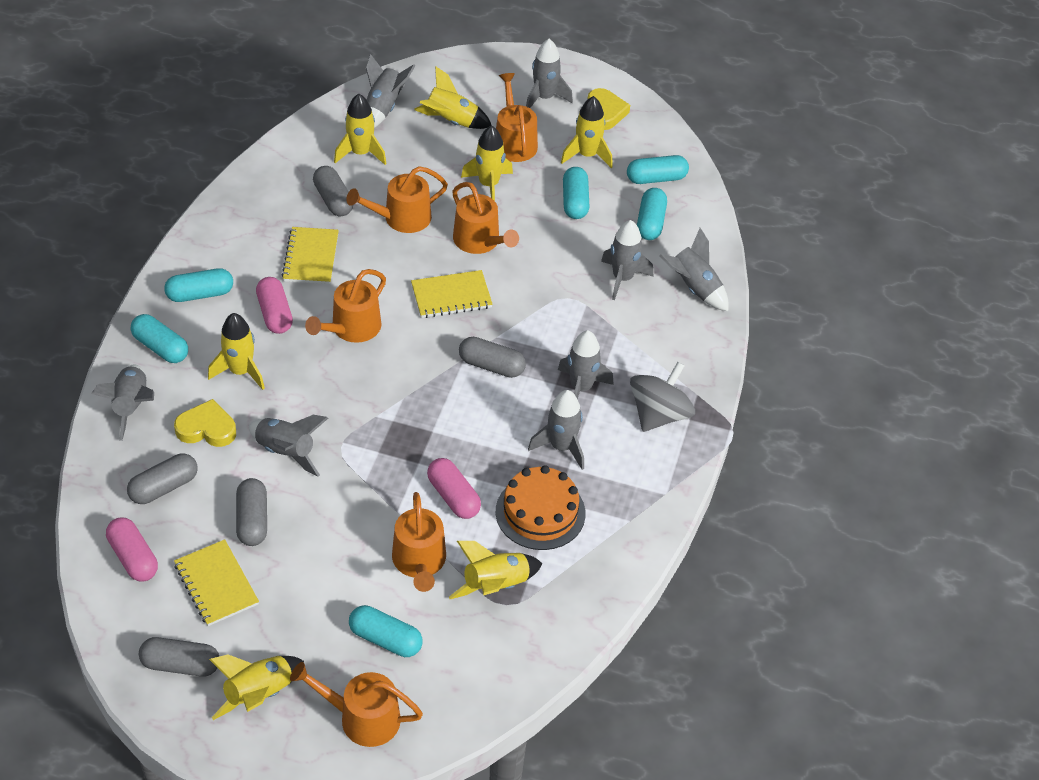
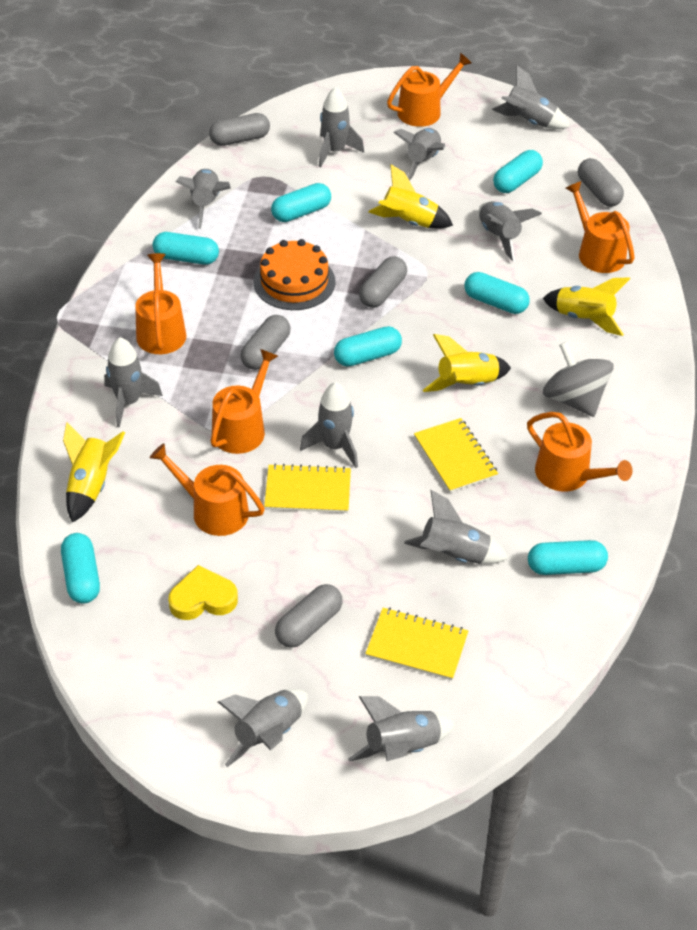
grey rocket: 8 -> 10
pink capsule: 3 -> 0
turquoise capsule: 6 -> 7
yellow heart: 2 -> 1
yellow rocket: 7 -> 4

